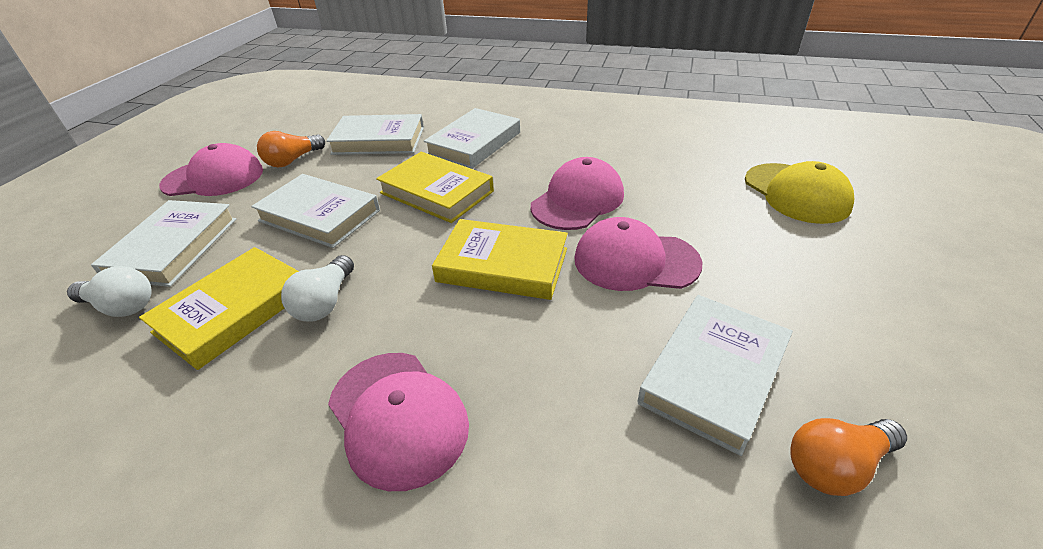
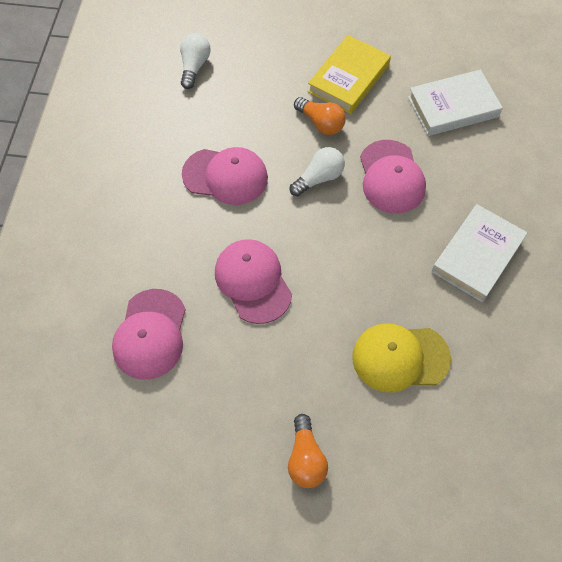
white book: 5 -> 2
yellow book: 3 -> 1

